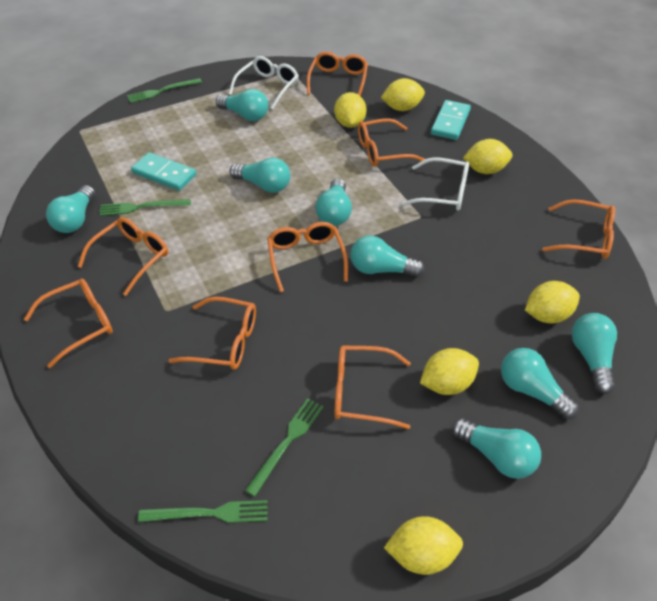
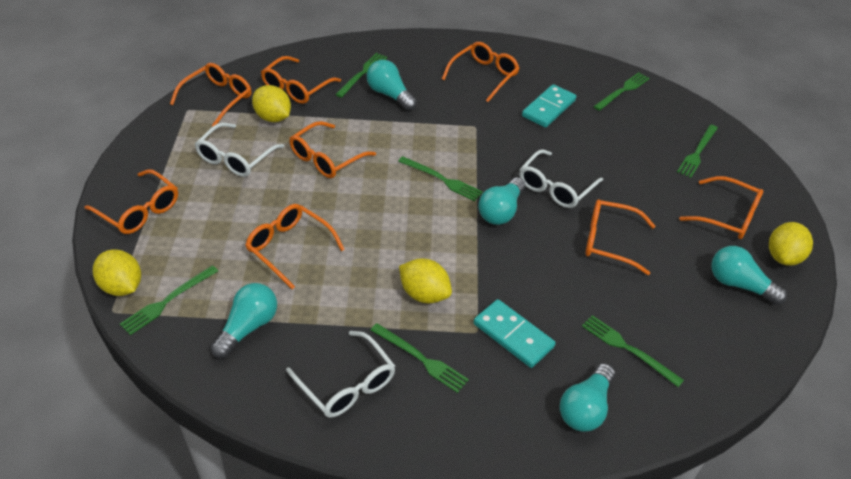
green fork: 4 -> 7
turquoise light bulb: 8 -> 5
white glasses: 2 -> 3
yellow lemon: 6 -> 4

